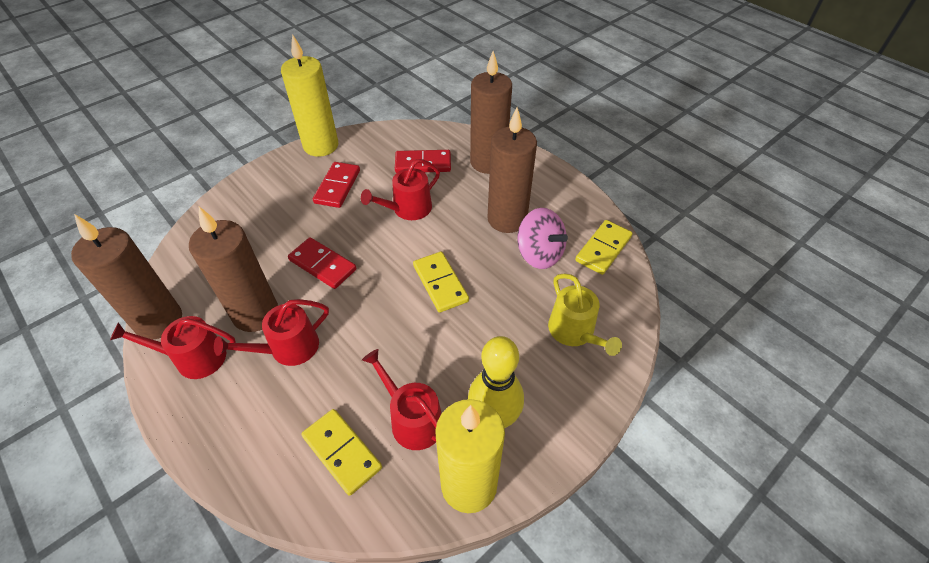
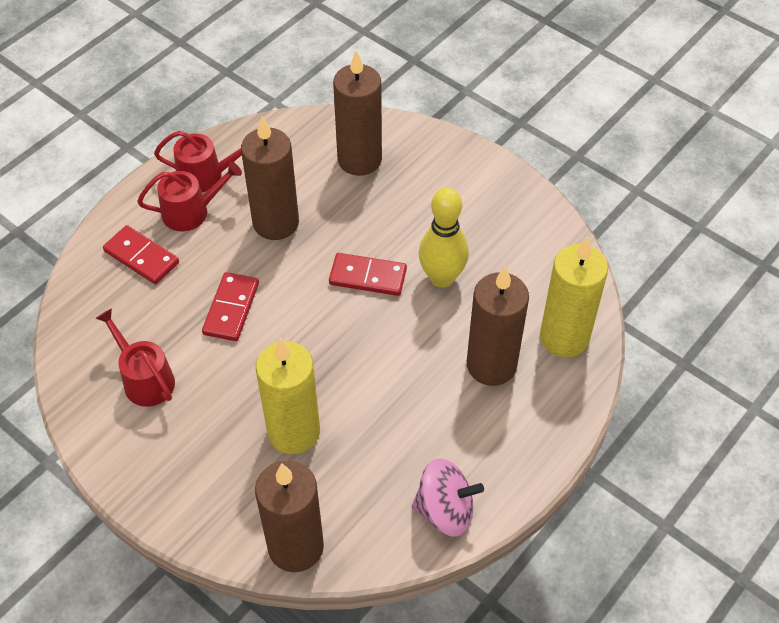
red watering can: 4 -> 3
yellow domino: 3 -> 0
yellow watering can: 1 -> 0

